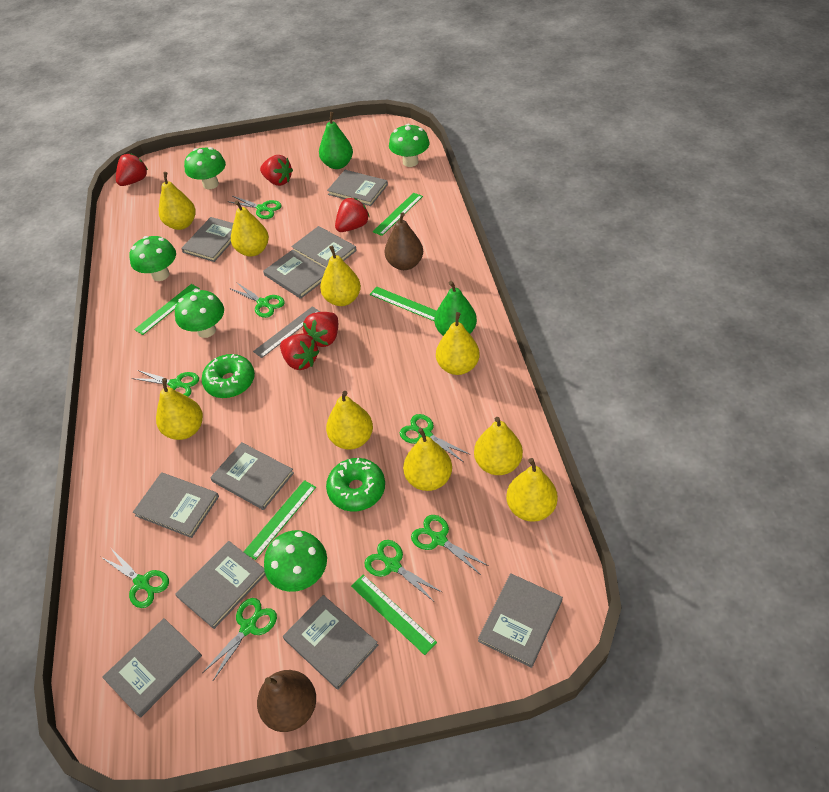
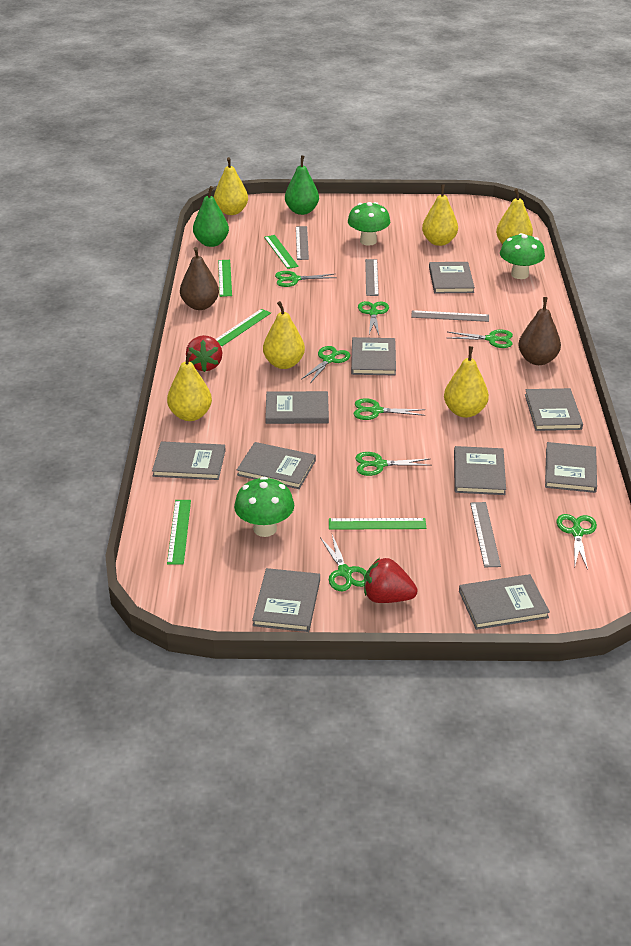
green donut: 2 -> 0
green mushroom: 5 -> 3
grey ruler: 1 -> 4
red strawberry: 5 -> 2
yellow pear: 9 -> 6

